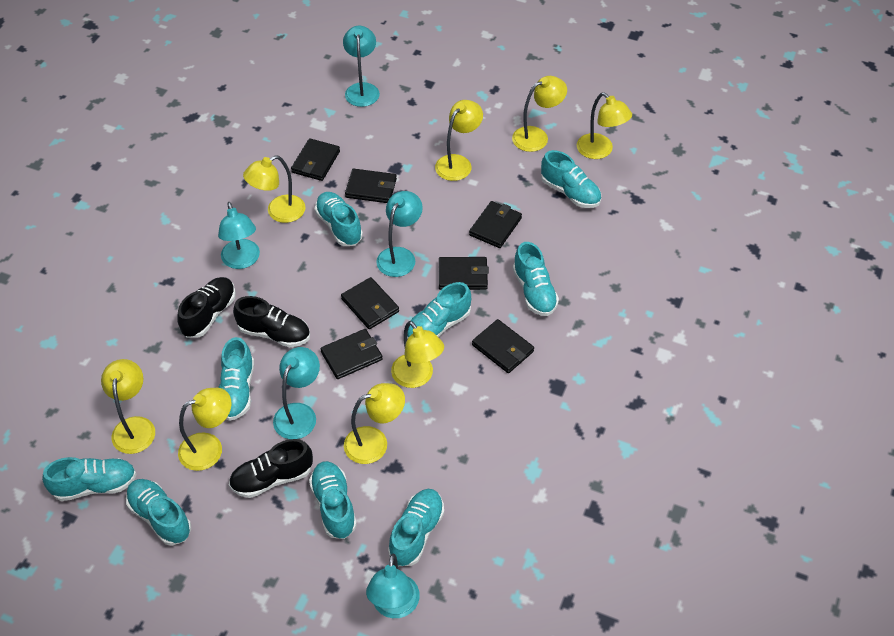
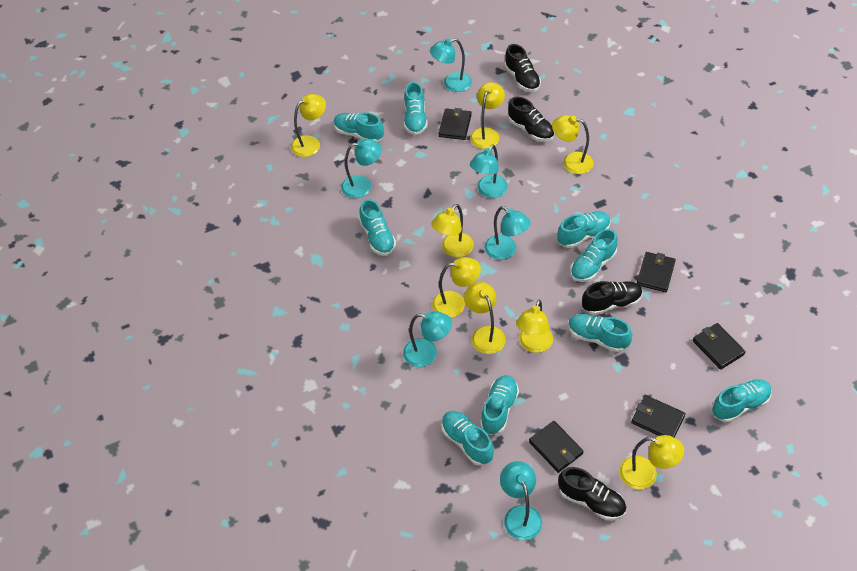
black shoe: 3 -> 4
black wallet: 7 -> 5
turquoise lamp: 5 -> 6

